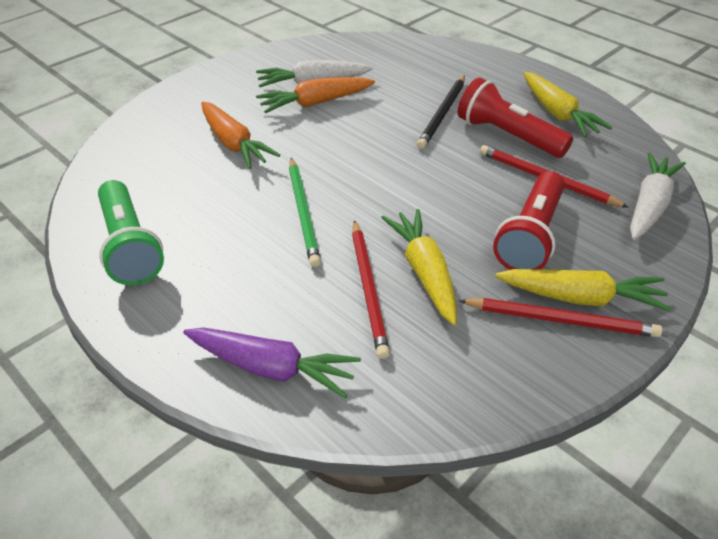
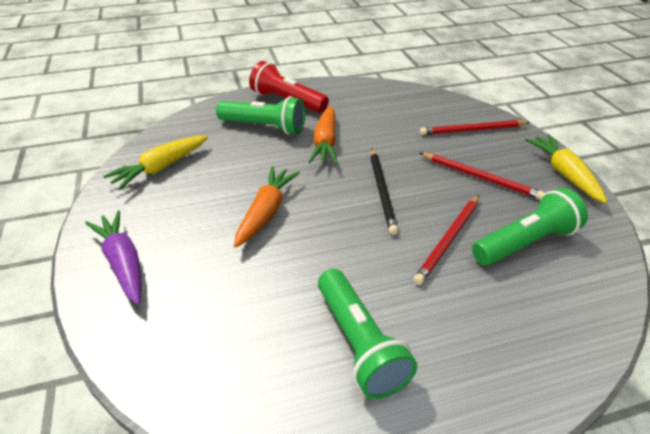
green flashlight: 1 -> 3
green pencil: 1 -> 0
red flashlight: 2 -> 1
white carrot: 2 -> 0
yellow carrot: 3 -> 2

